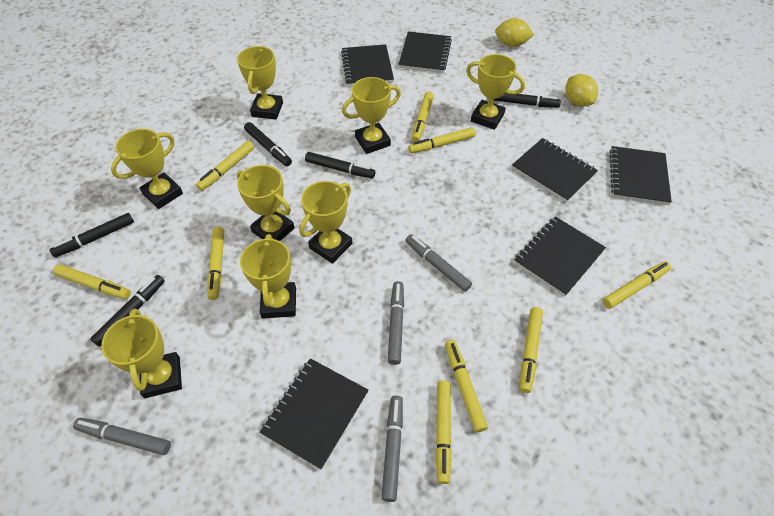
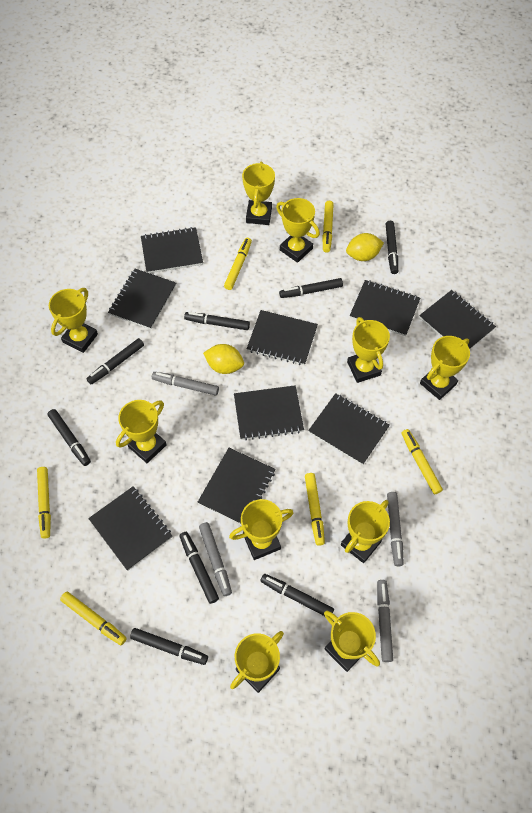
black marker: 5 -> 8
black notebook: 6 -> 9
yellow marker: 9 -> 6
yellow trophy: 8 -> 10

